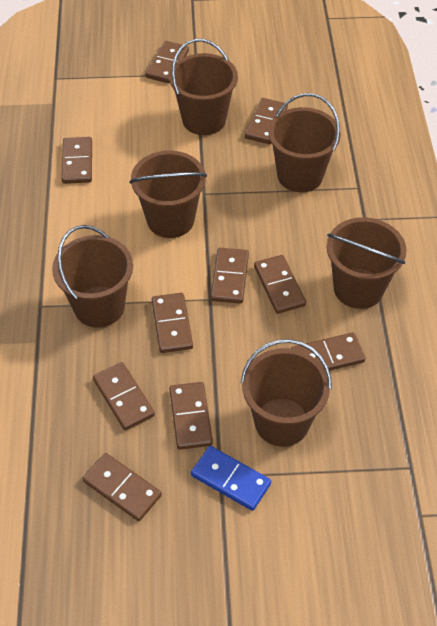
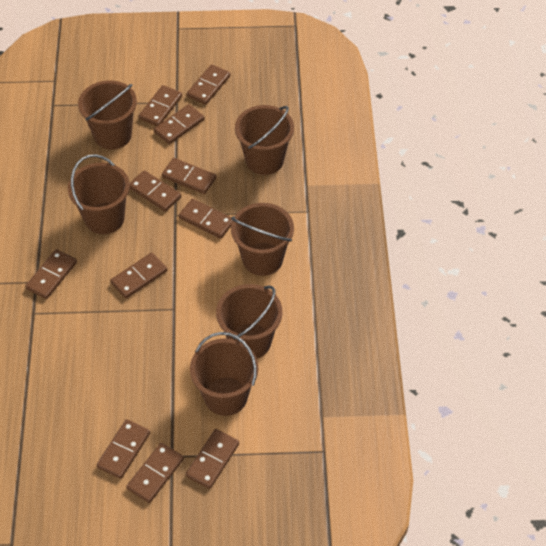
blue domino: 1 -> 0
brown domino: 10 -> 11

